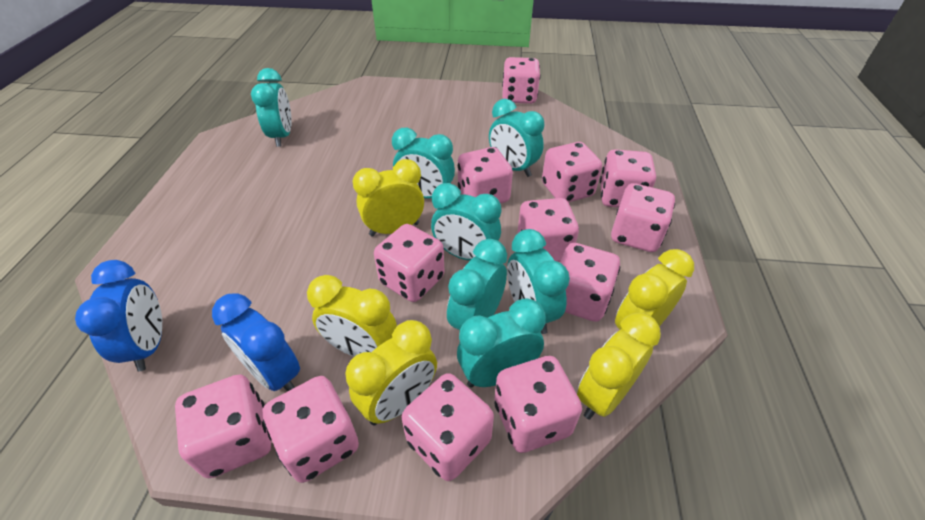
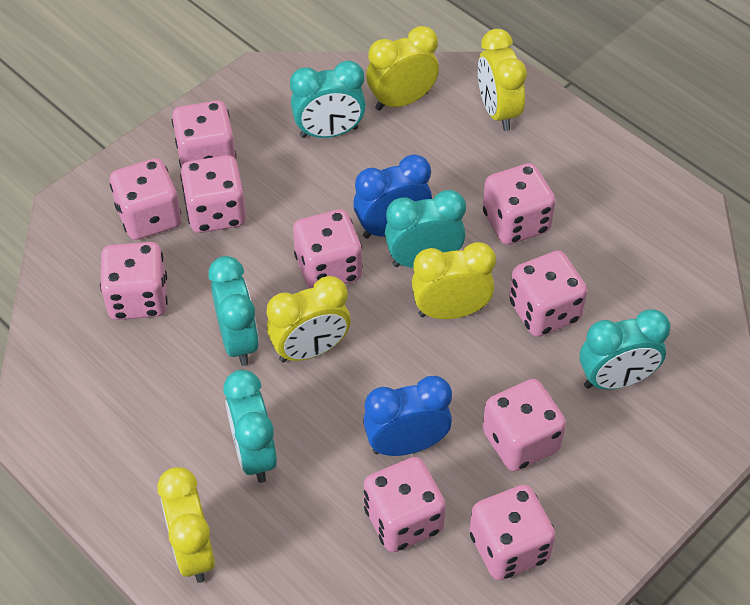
pink dice: 12 -> 10
turquoise clock: 7 -> 5

